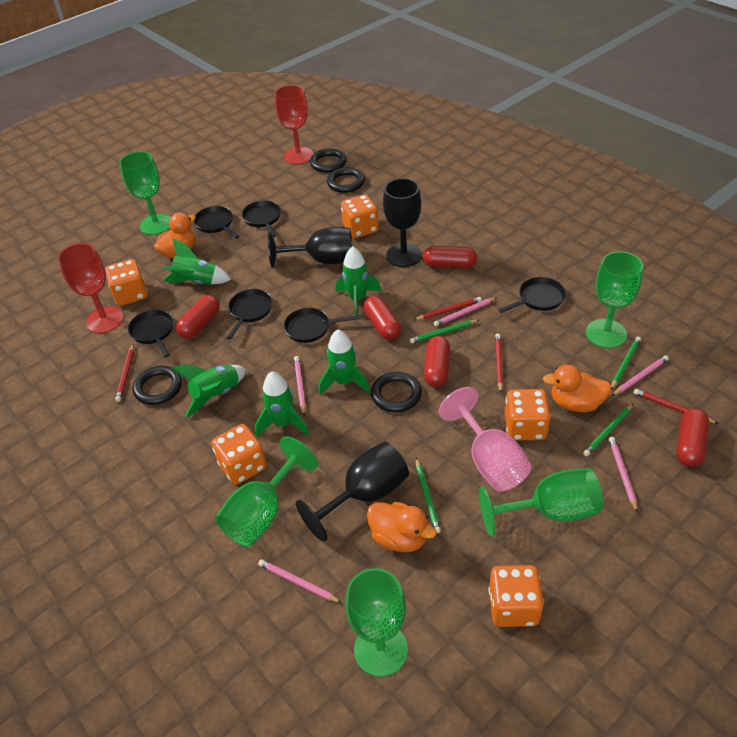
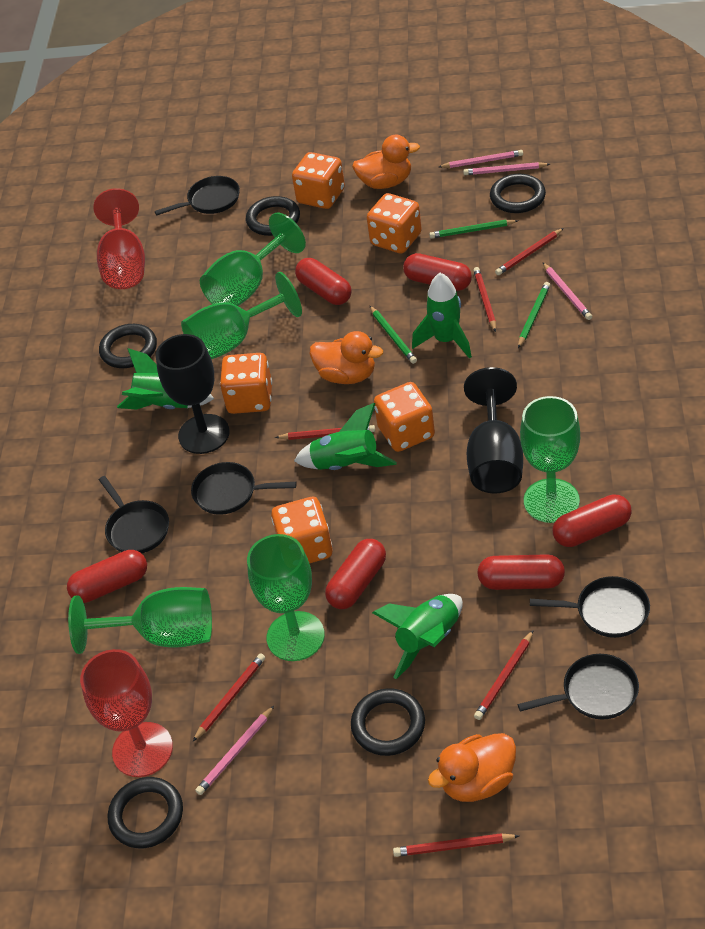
black goblet: 3 -> 2
black pan: 6 -> 5
black ring: 4 -> 5
green pencil: 4 -> 3
green rocket: 5 -> 4
pink goblet: 1 -> 0
pink pencil: 5 -> 4
red capsule: 5 -> 6
red pencil: 4 -> 6

